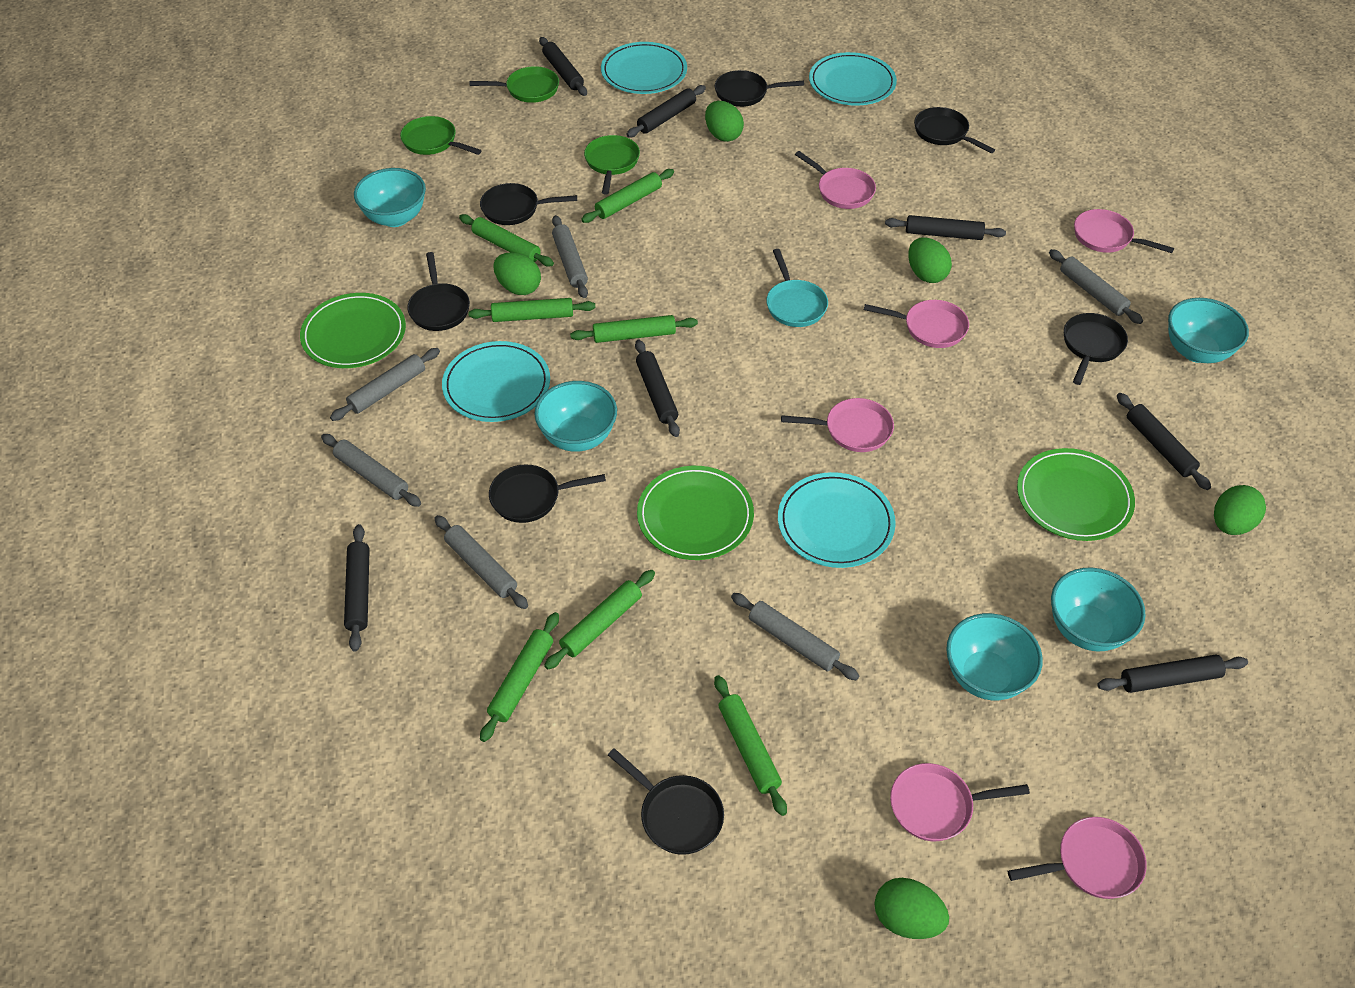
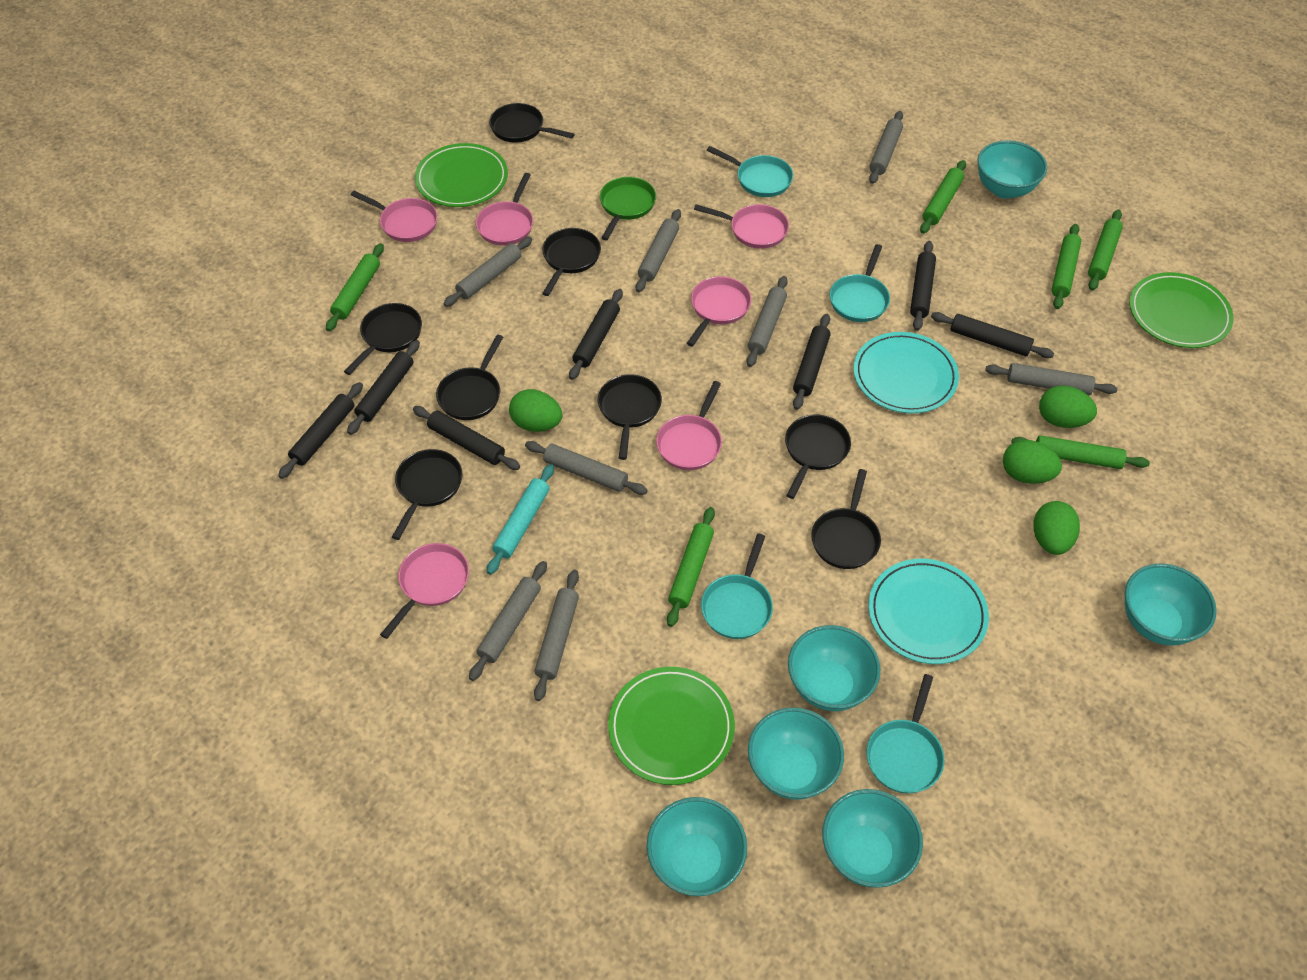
black pan: 7 -> 8
green egg: 5 -> 4
green pan: 3 -> 1
green rolling pin: 7 -> 6
grey rolling pin: 6 -> 8
turquoise bowl: 5 -> 6
turquoise pan: 1 -> 4
turquoise plate: 4 -> 2
turquoise rolling pin: 0 -> 1

